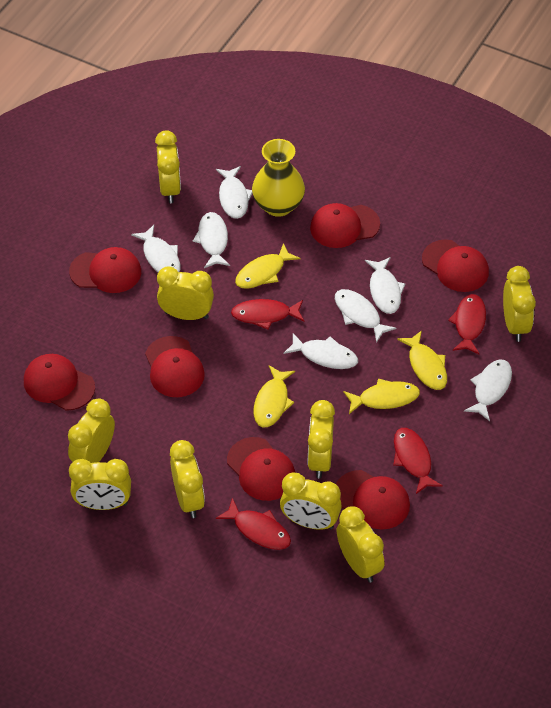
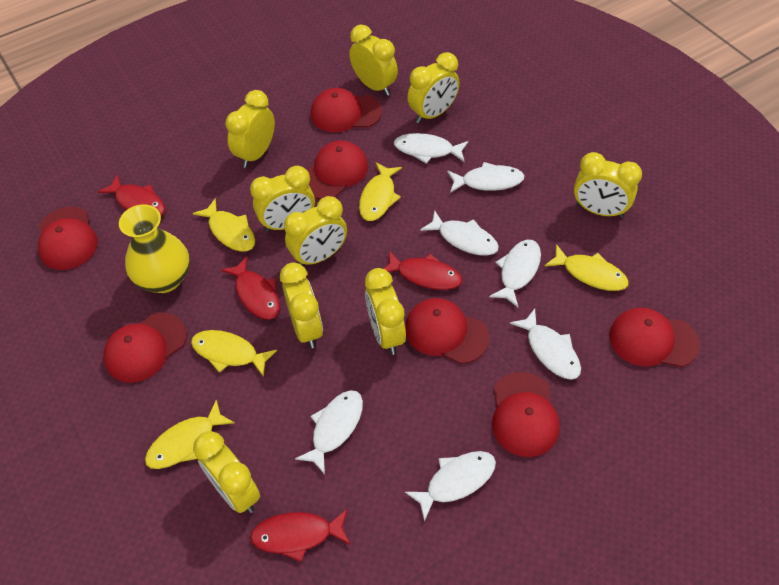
yellow fish: 4 -> 5

